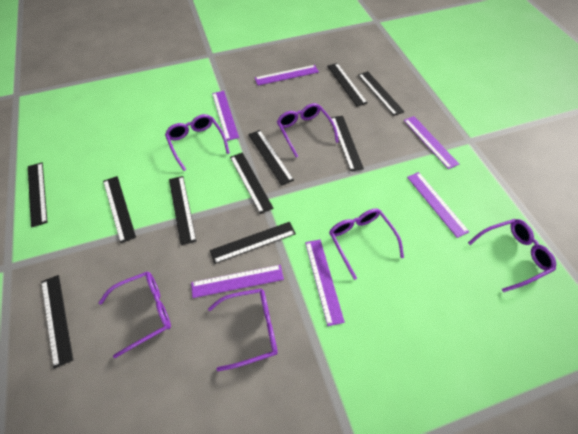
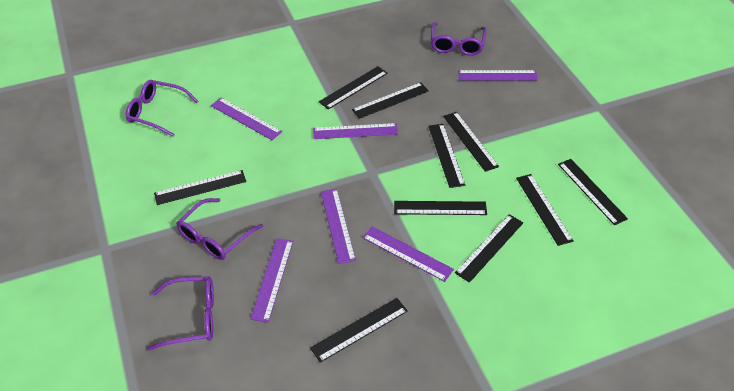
purple glasses: 6 -> 4

